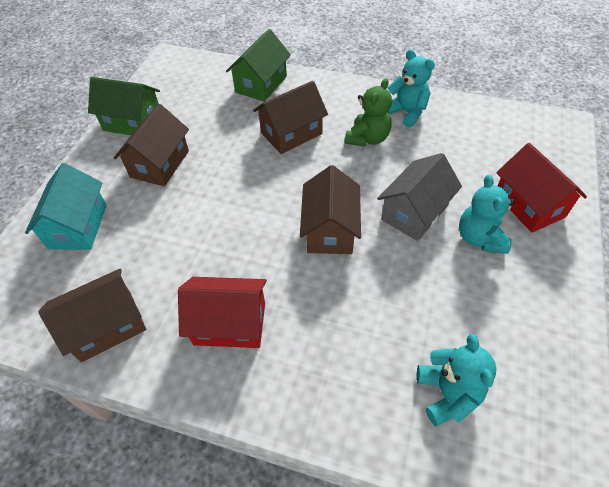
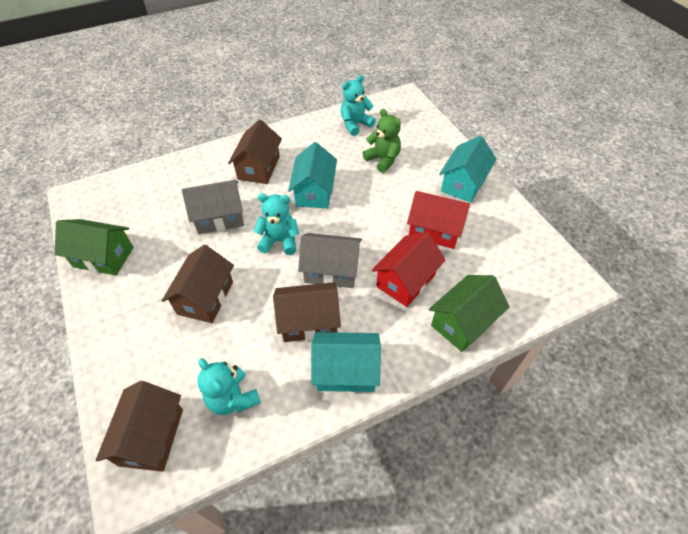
grey house: 1 -> 2
turquoise house: 1 -> 3

